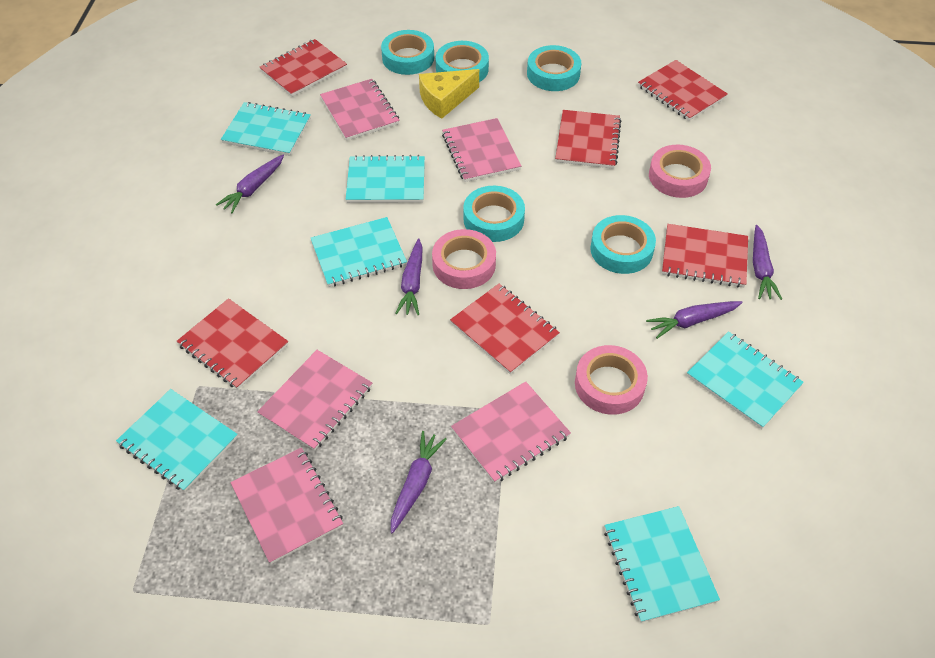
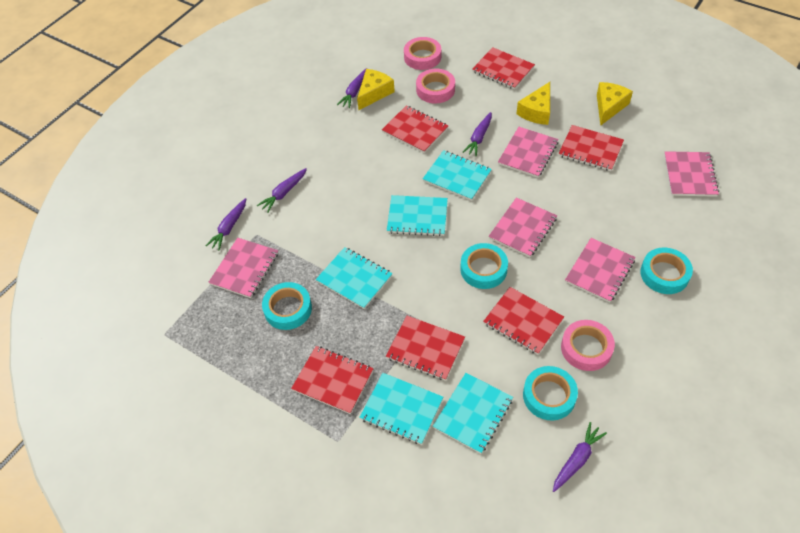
turquoise notebook: 6 -> 5
turquoise tape: 5 -> 4
yellow cheese: 1 -> 3

